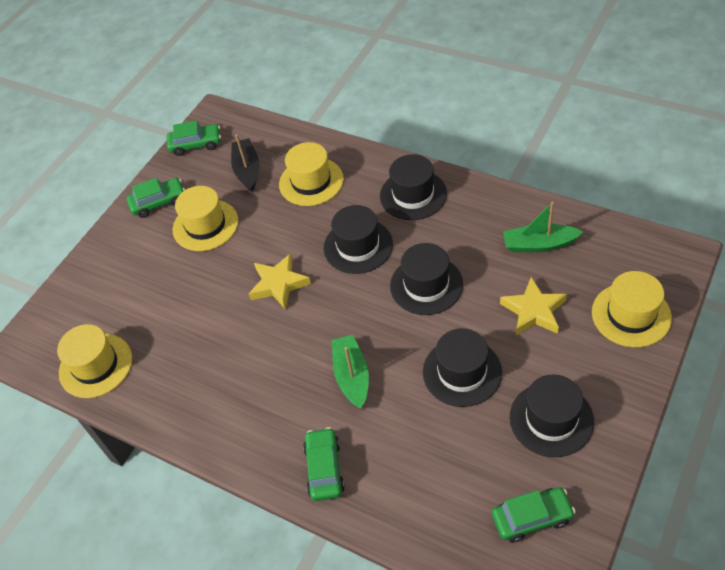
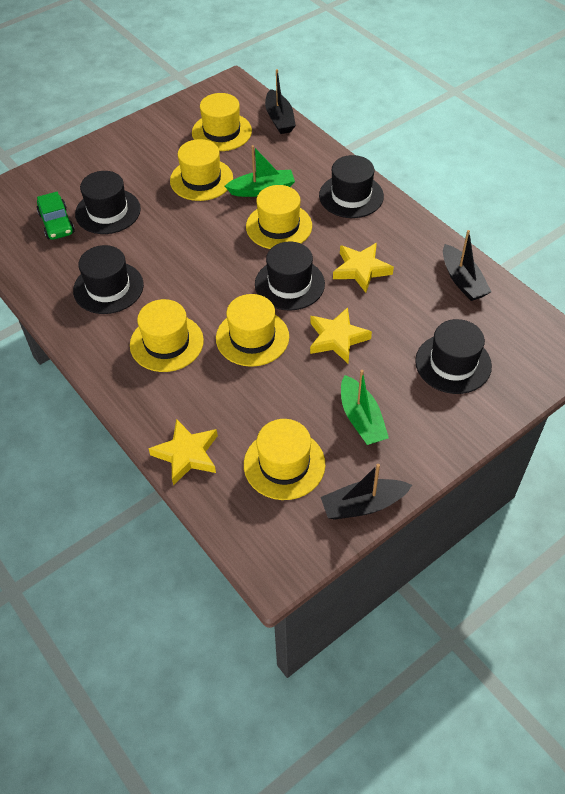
black boat: 1 -> 3
green car: 4 -> 1
yellow hat: 4 -> 6
yellow star: 2 -> 3

